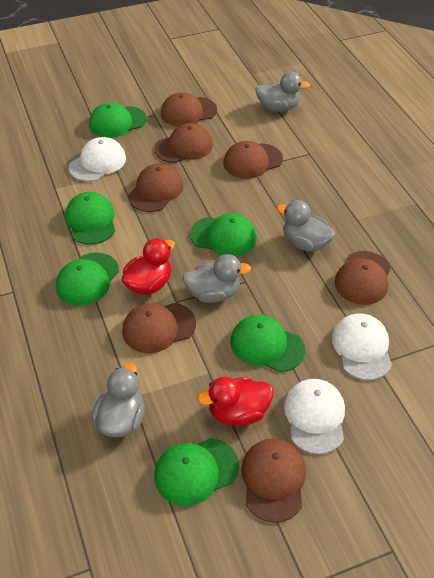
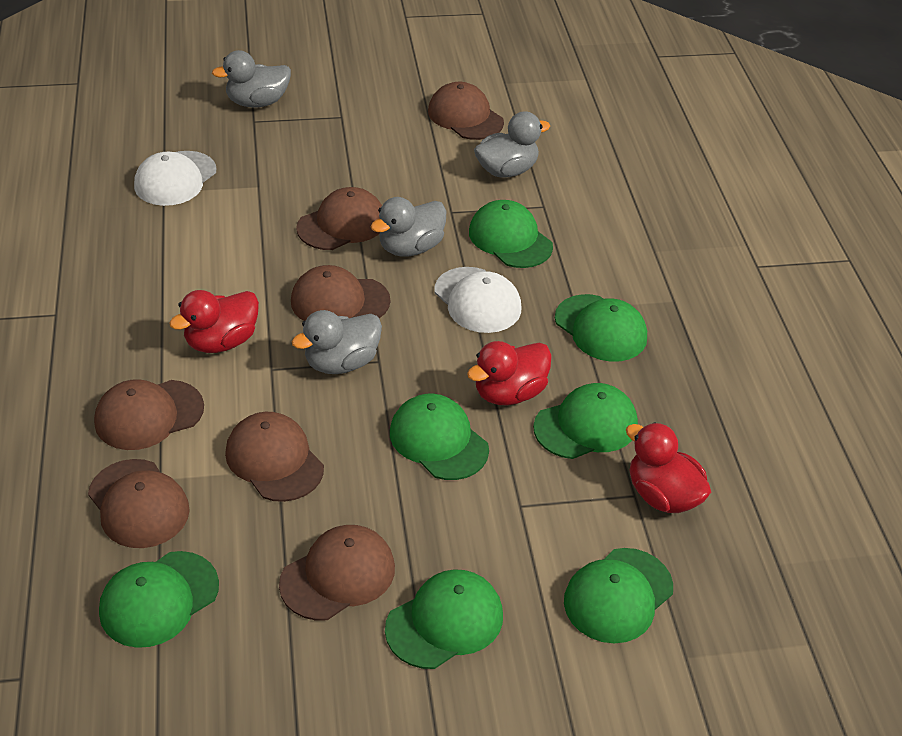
green cap: 6 -> 7
red duck: 2 -> 3
white cap: 3 -> 2

